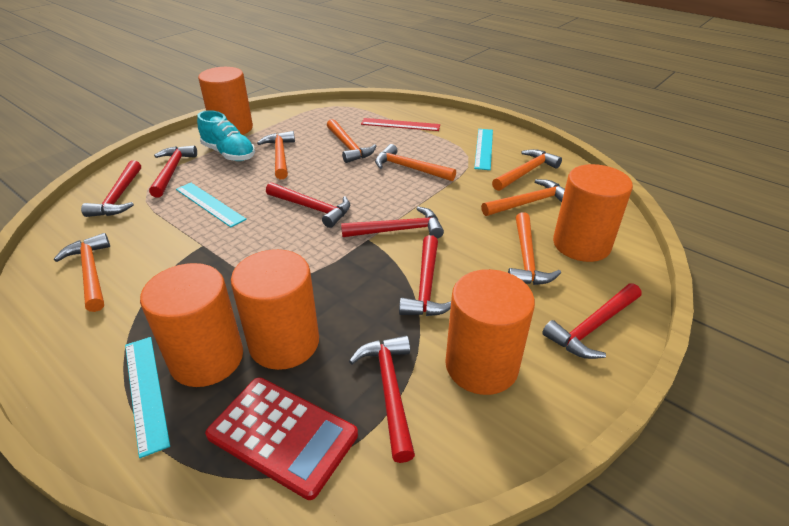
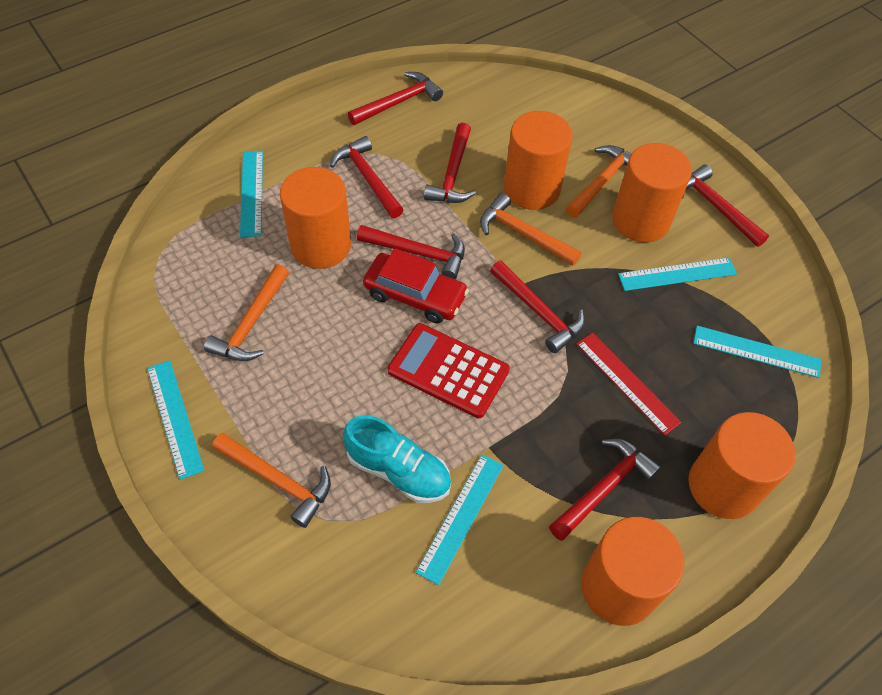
orange hammer: 7 -> 4
red car: 0 -> 1
turquoise ruler: 3 -> 5

